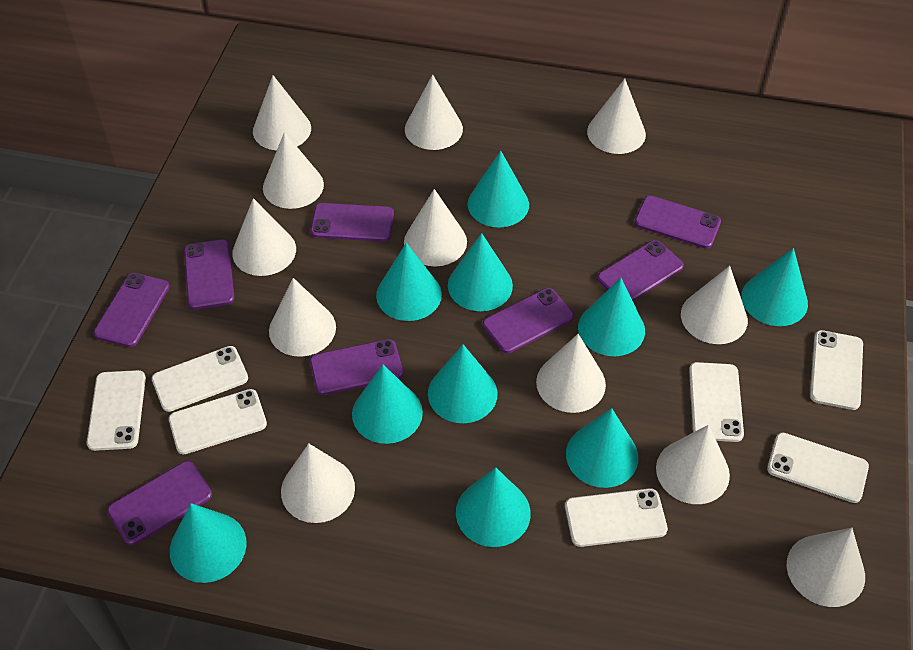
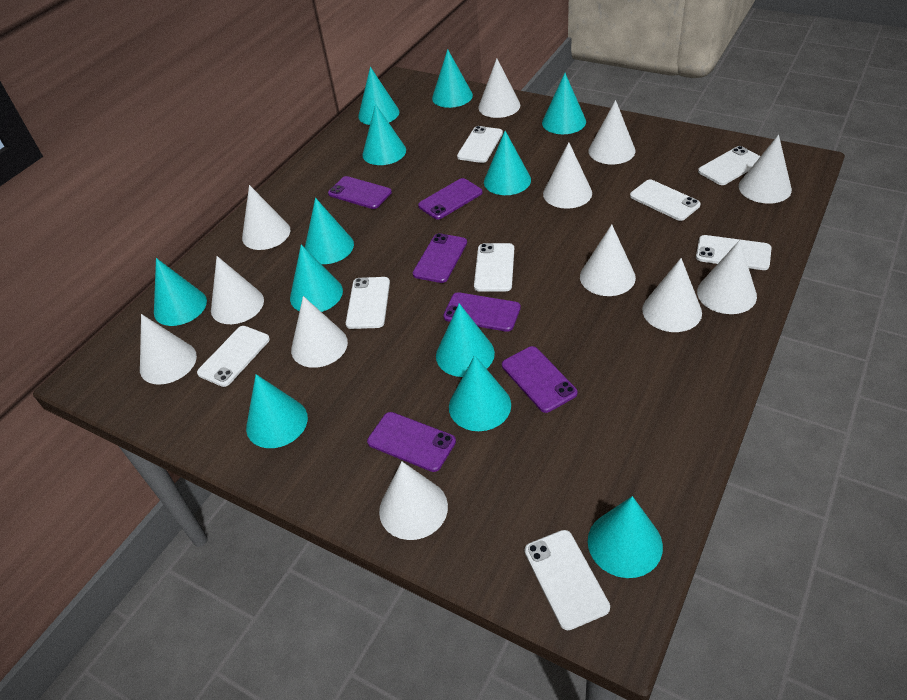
purple phone: 8 -> 6
turquoise cone: 10 -> 12
white phone: 7 -> 8

